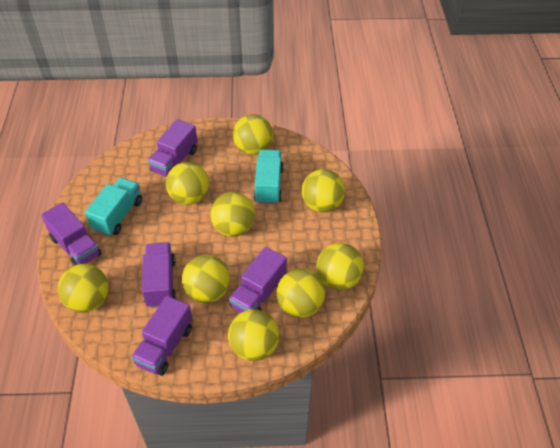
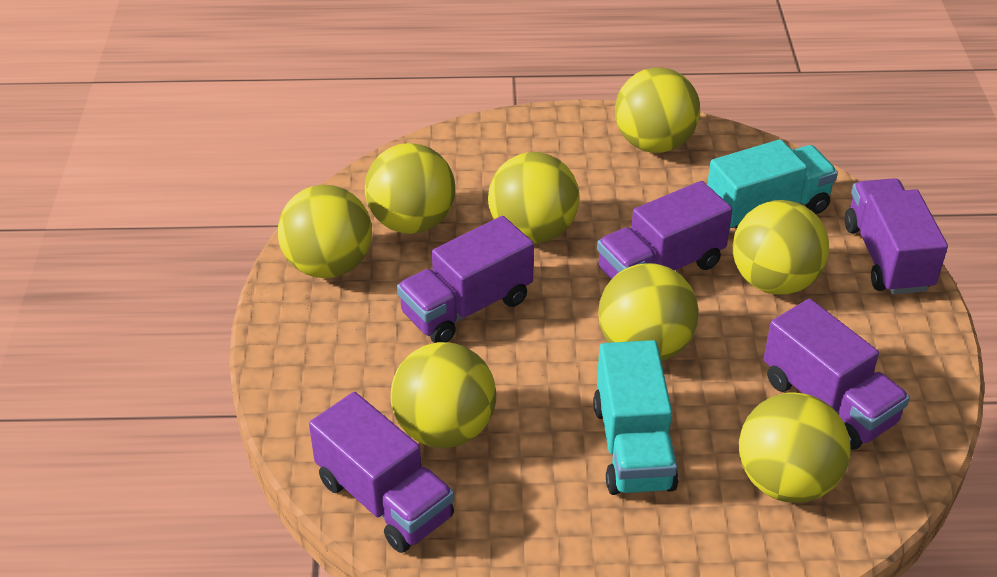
yellow ball: 9 -> 8

